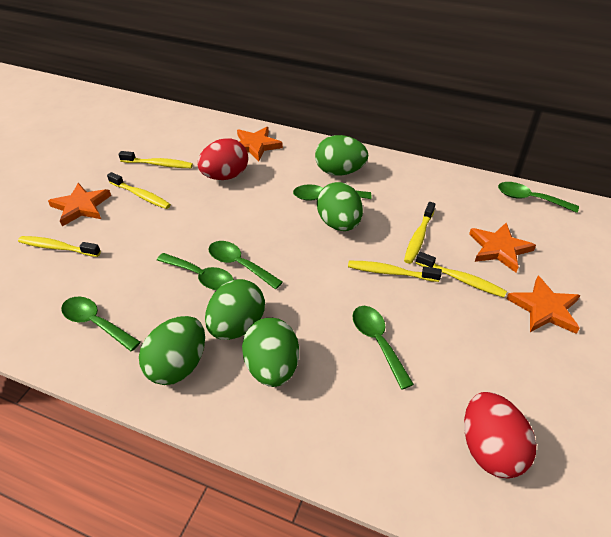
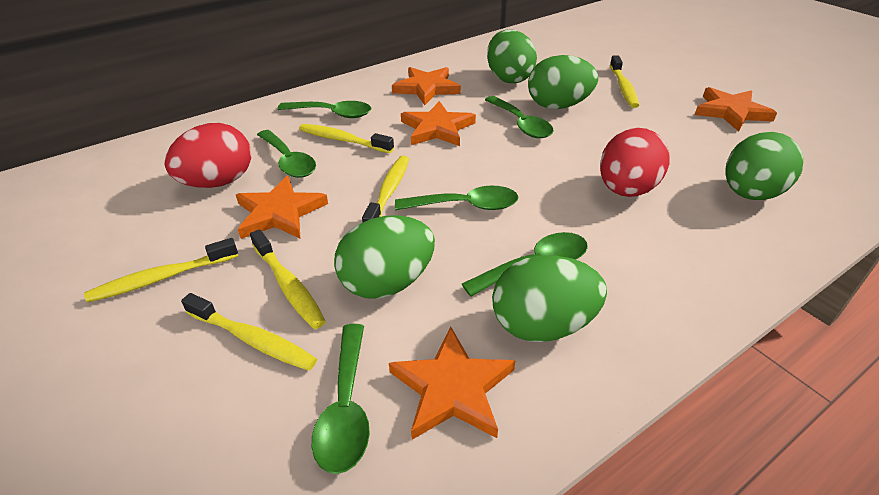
orange star: 4 -> 5

